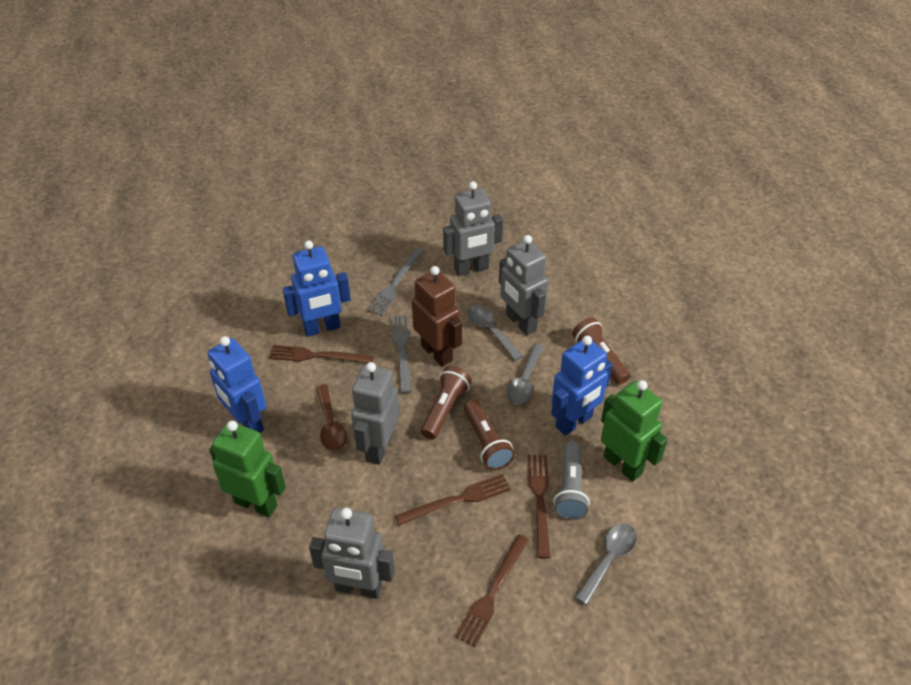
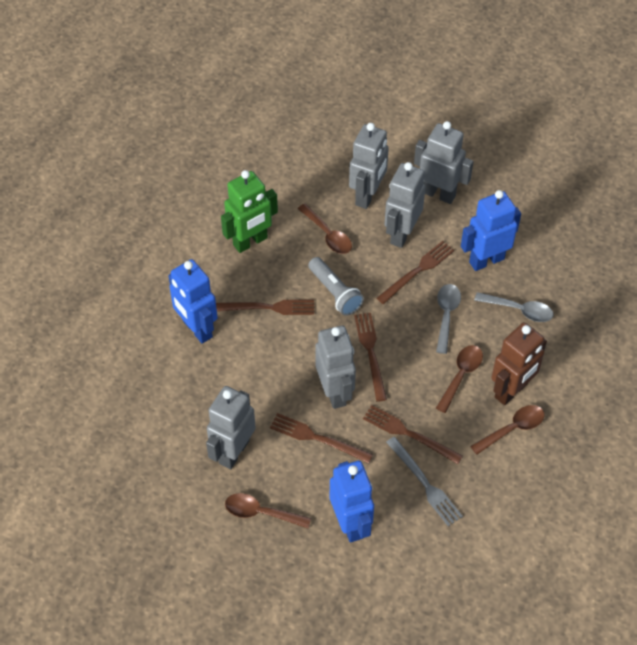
brown flashlight: 3 -> 0
brown fork: 4 -> 5
brown spoon: 1 -> 4
green robot: 2 -> 1
grey fork: 2 -> 1
grey robot: 4 -> 5
grey spoon: 3 -> 2

